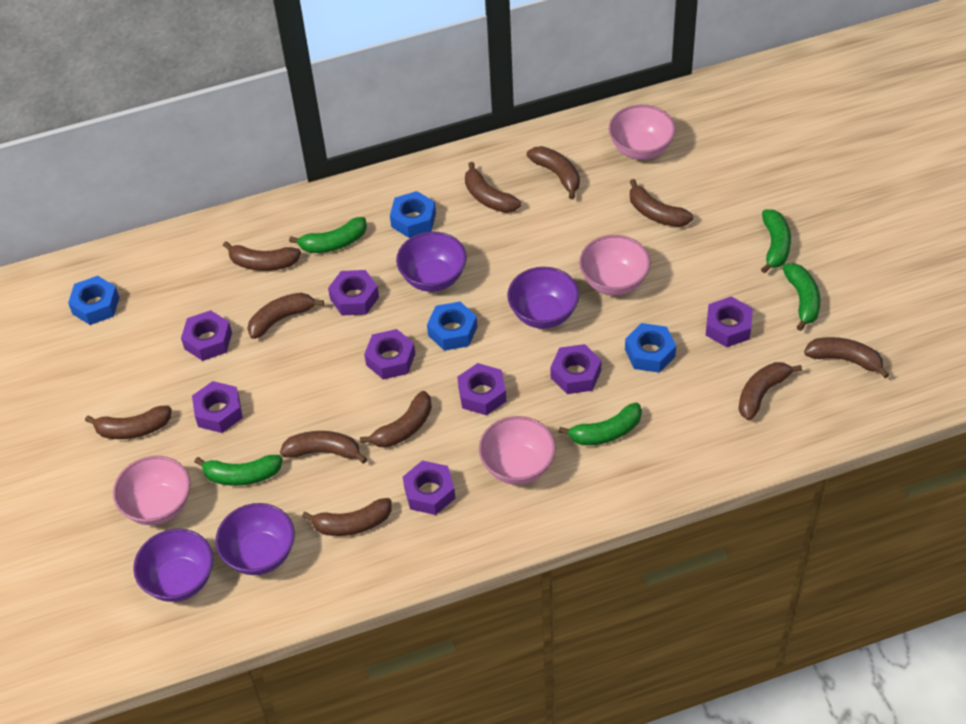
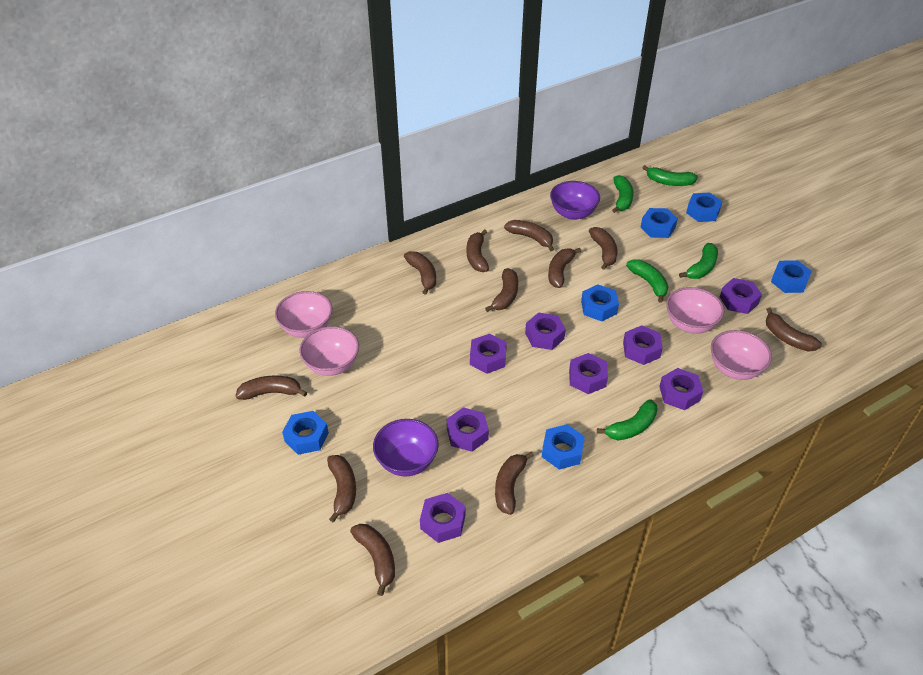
blue nut: 4 -> 6
purple bowl: 4 -> 2

